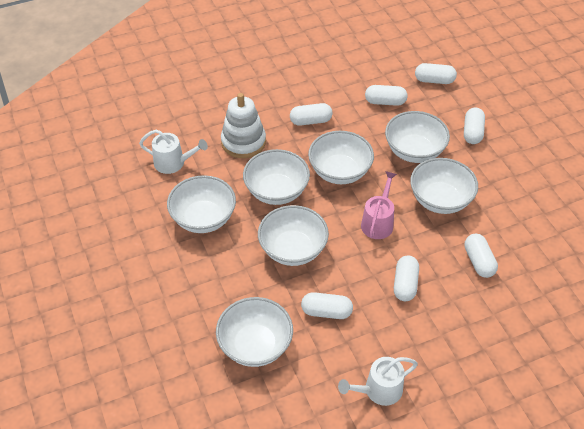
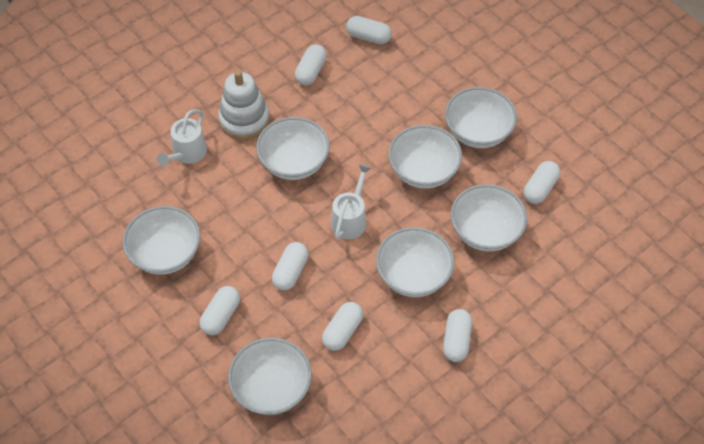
pink watering can: 1 -> 0

